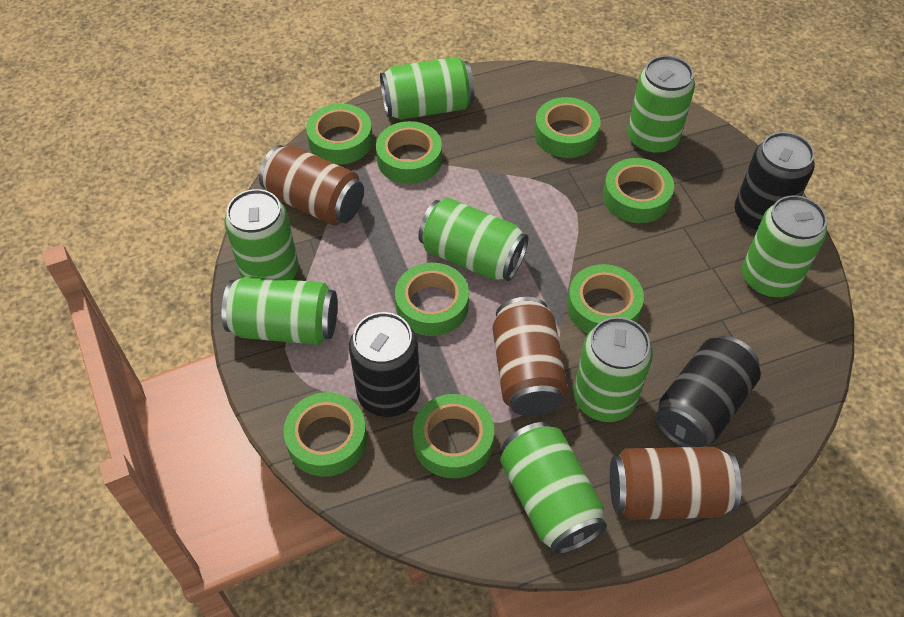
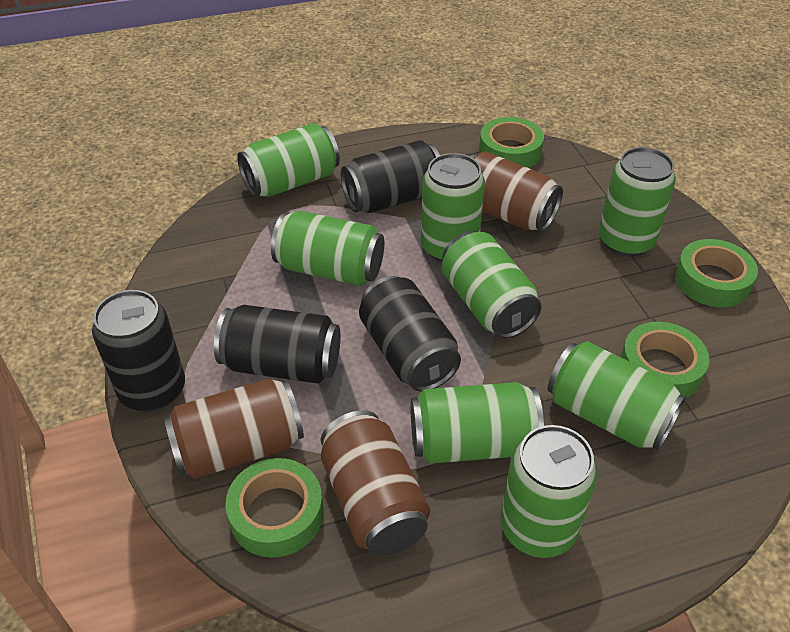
black can: 3 -> 4
green tape: 8 -> 4

